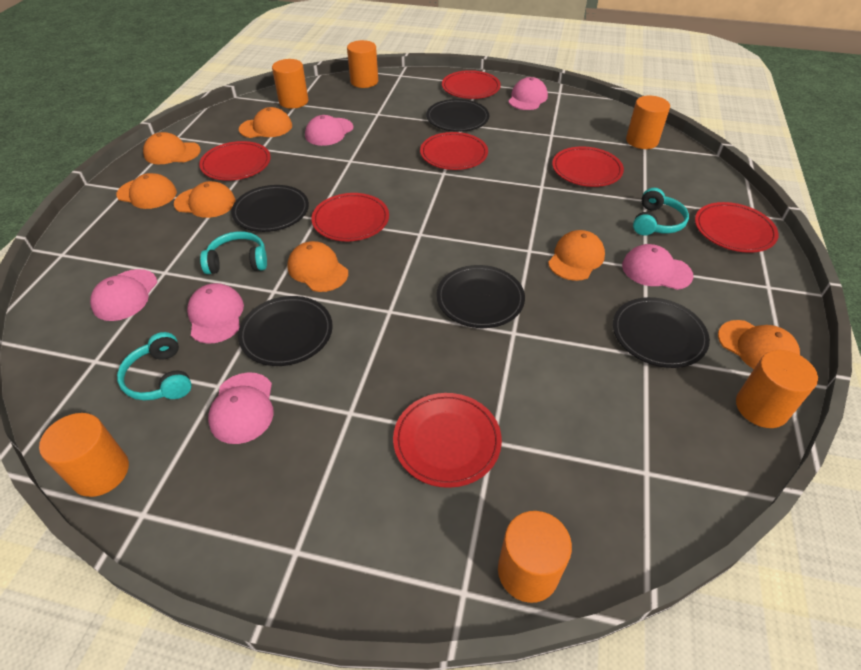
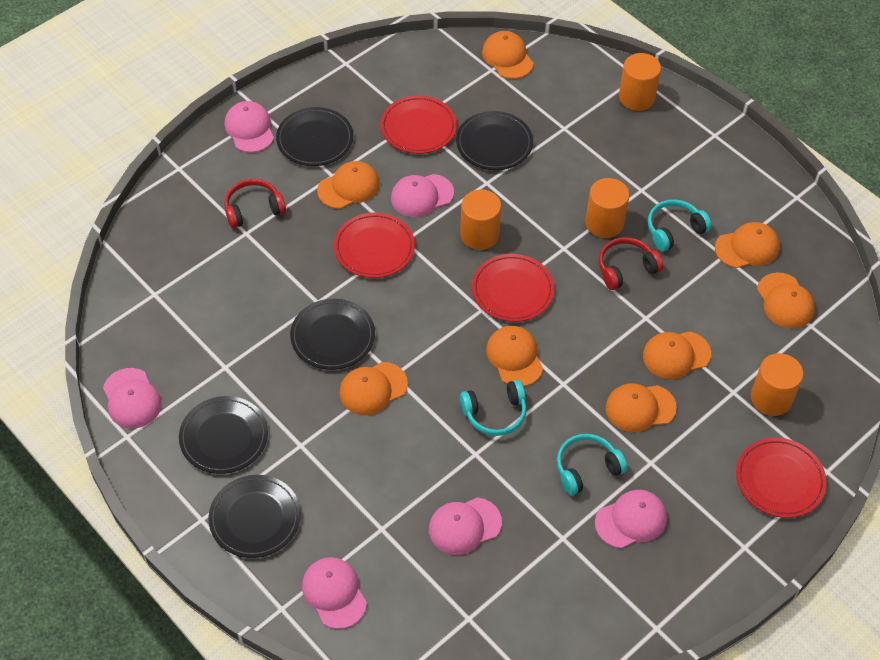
orange cap: 7 -> 8
orange cylinder: 6 -> 4
red headphones: 0 -> 2
red plate: 7 -> 4

